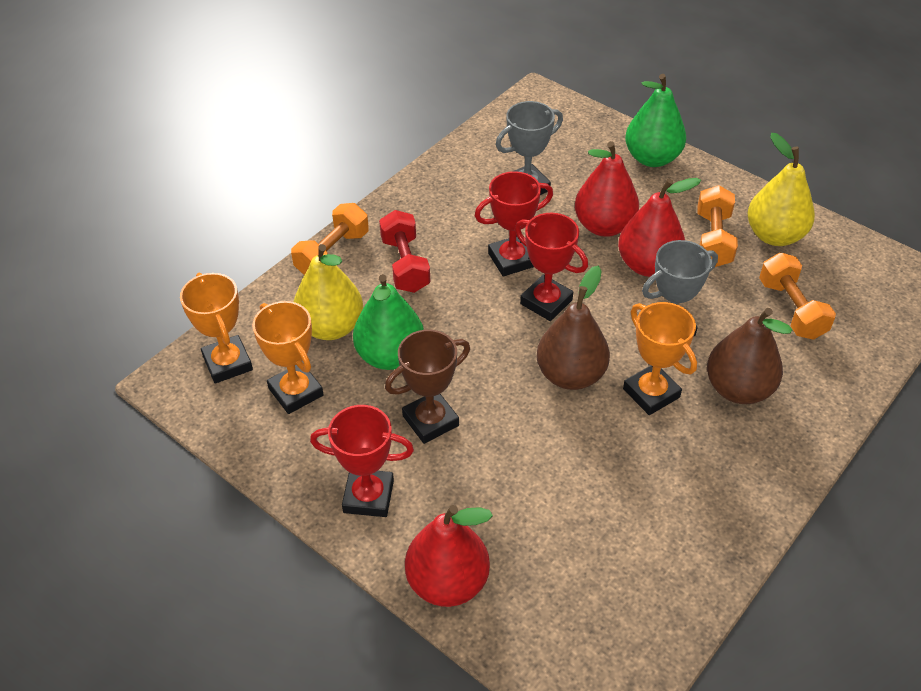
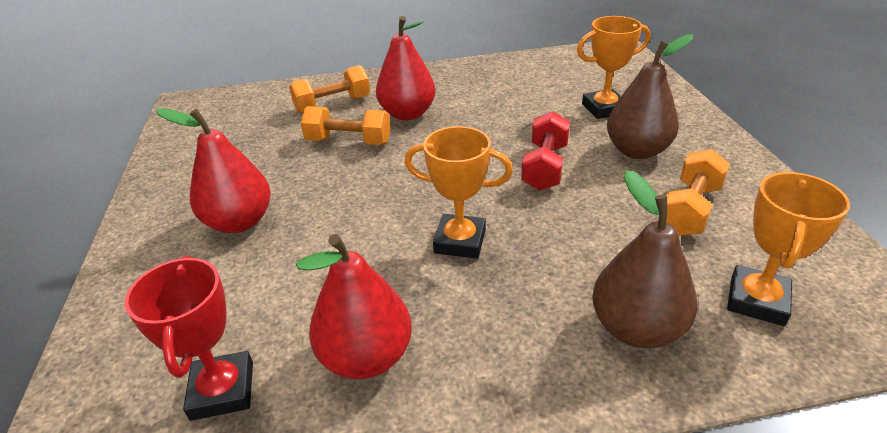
brown trophy: 1 -> 0
green pear: 2 -> 0
grey trophy: 2 -> 0
red trophy: 3 -> 1
yellow pear: 2 -> 0

